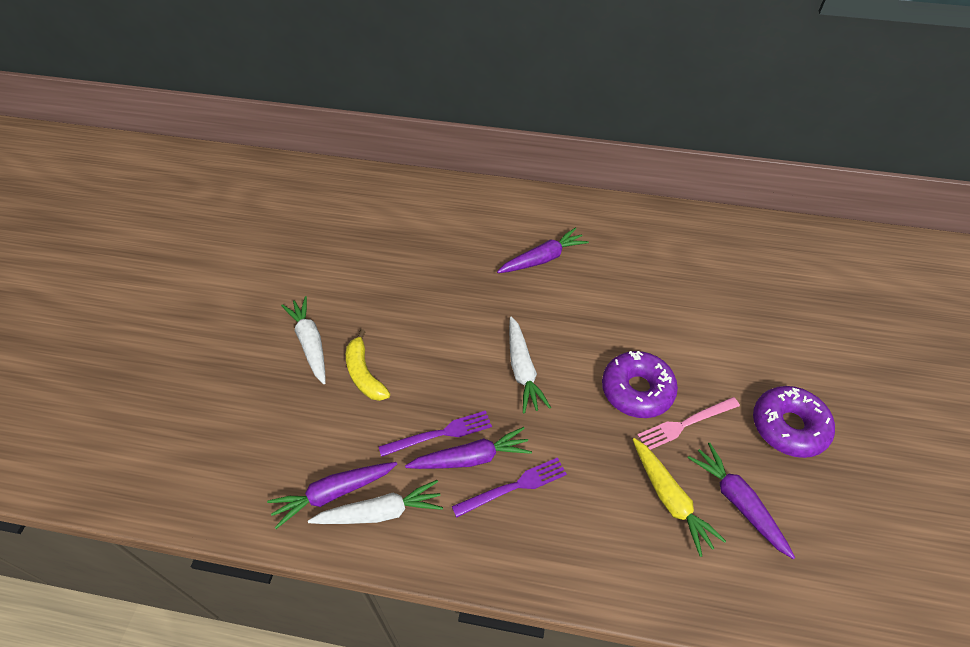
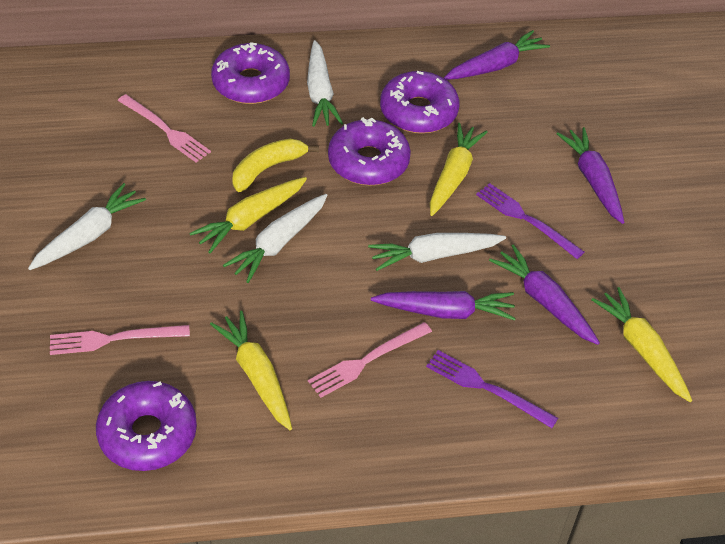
pink fork: 1 -> 3
purple donut: 2 -> 4
white carrot: 3 -> 4
yellow carrot: 1 -> 4

